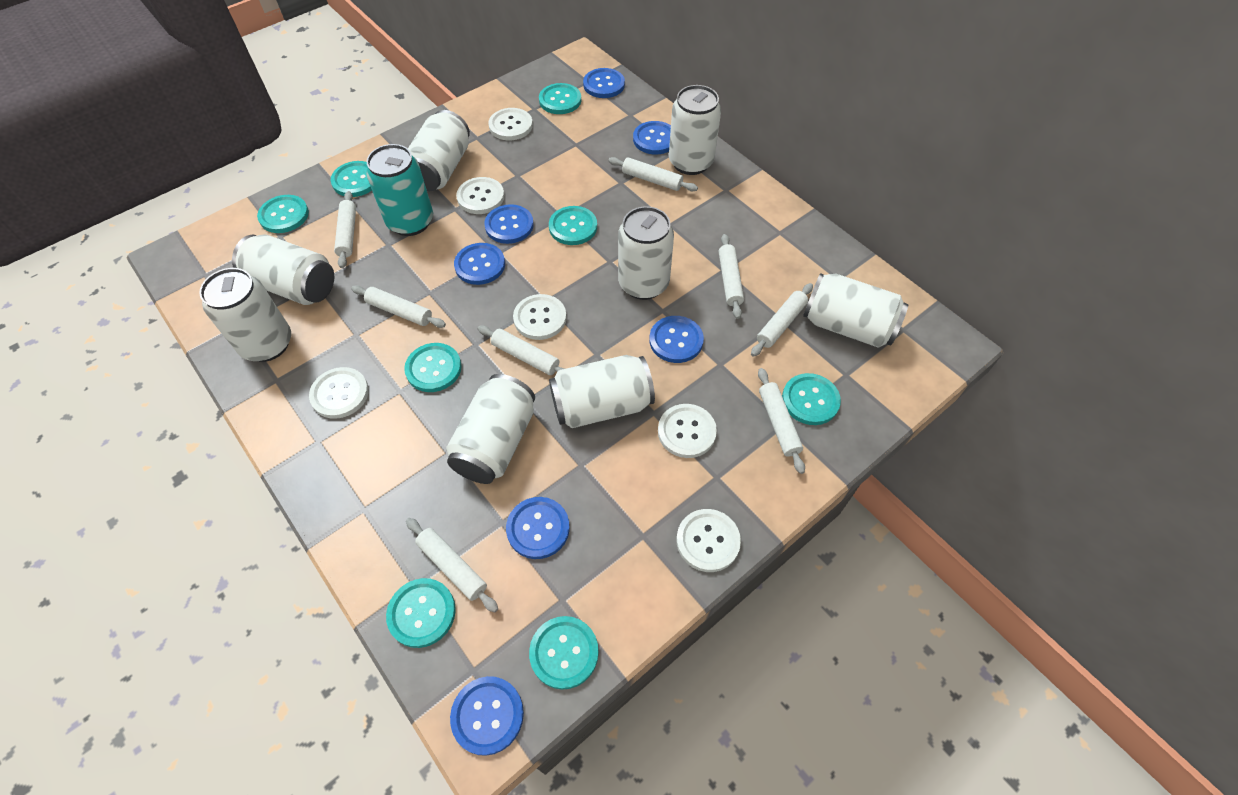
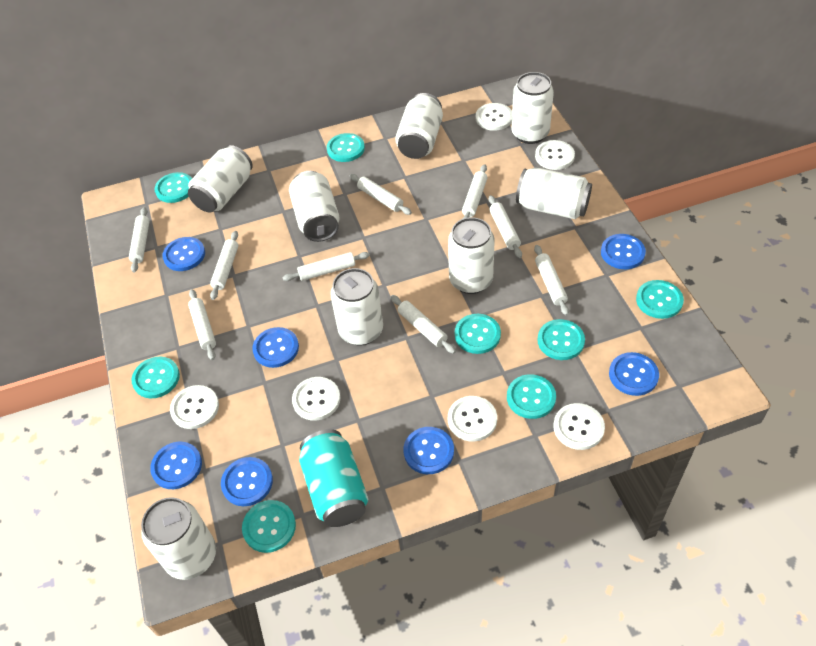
white rolling pin: 8 -> 9

